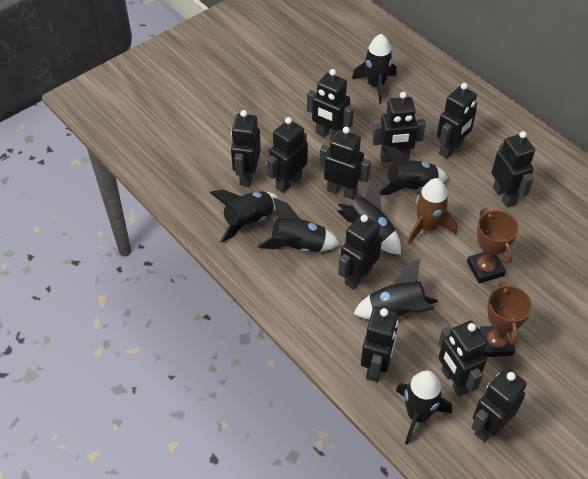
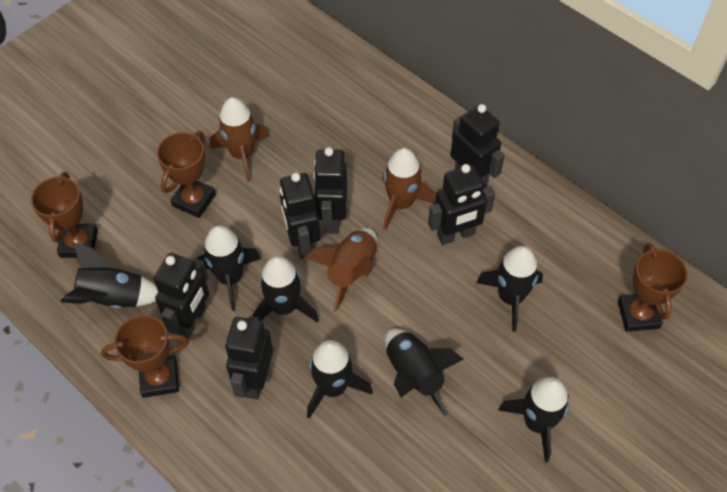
black robot: 11 -> 6
brown rocket: 1 -> 3
brown trophy: 2 -> 4

